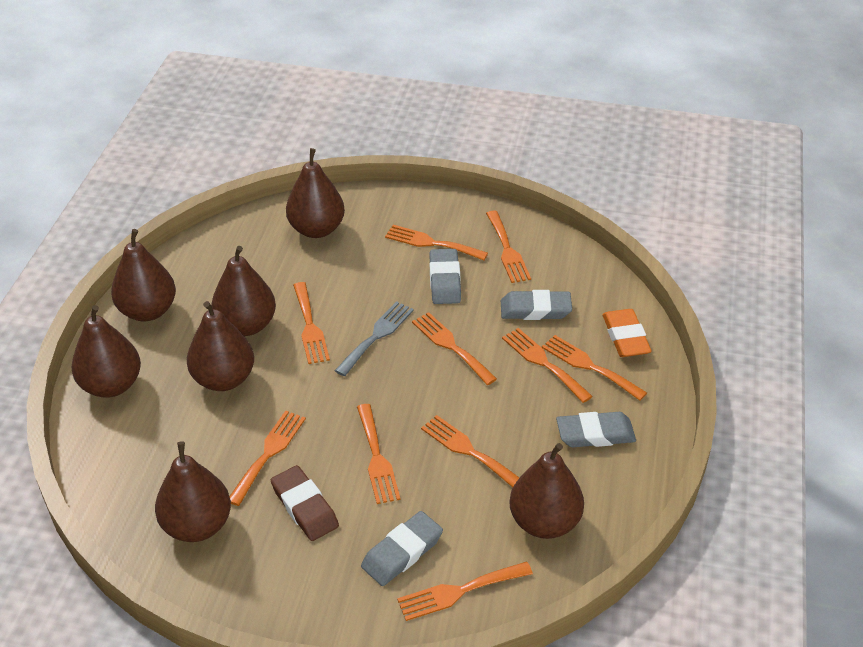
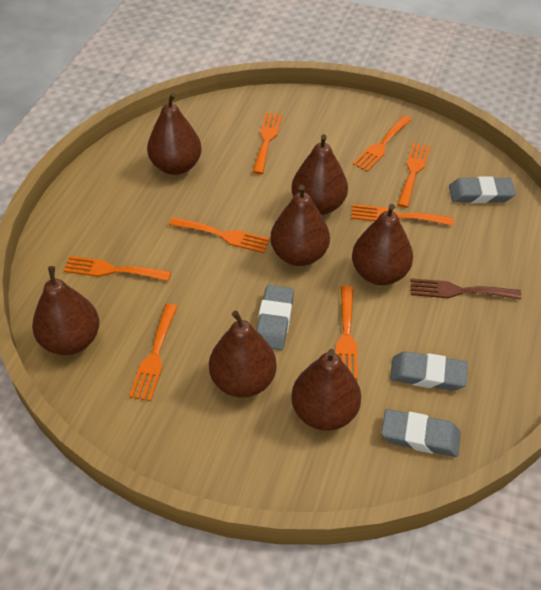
brown eraser: 1 -> 0
brown fork: 0 -> 1
grey fork: 1 -> 0
orange eraser: 1 -> 0
orange fork: 10 -> 8

